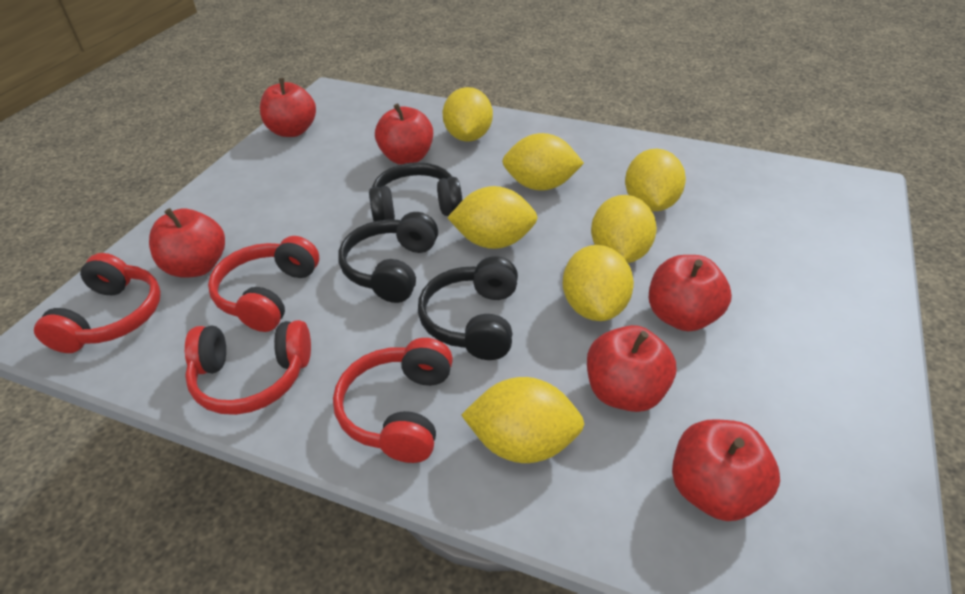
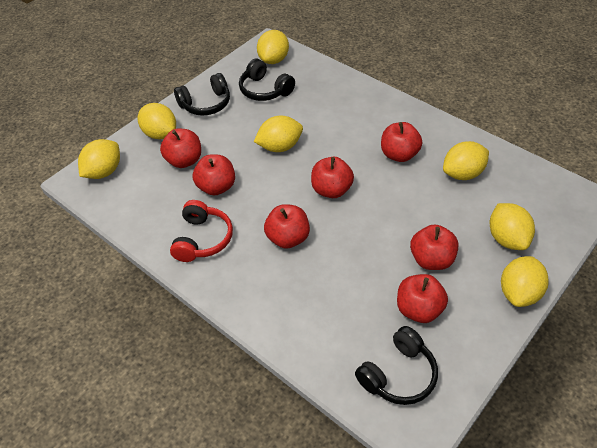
red apple: 6 -> 7
red headphones: 4 -> 1

